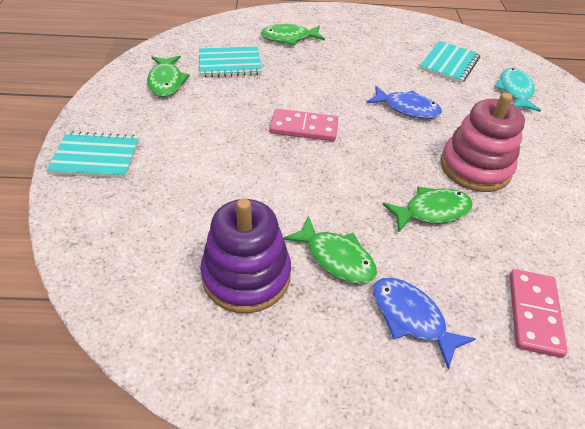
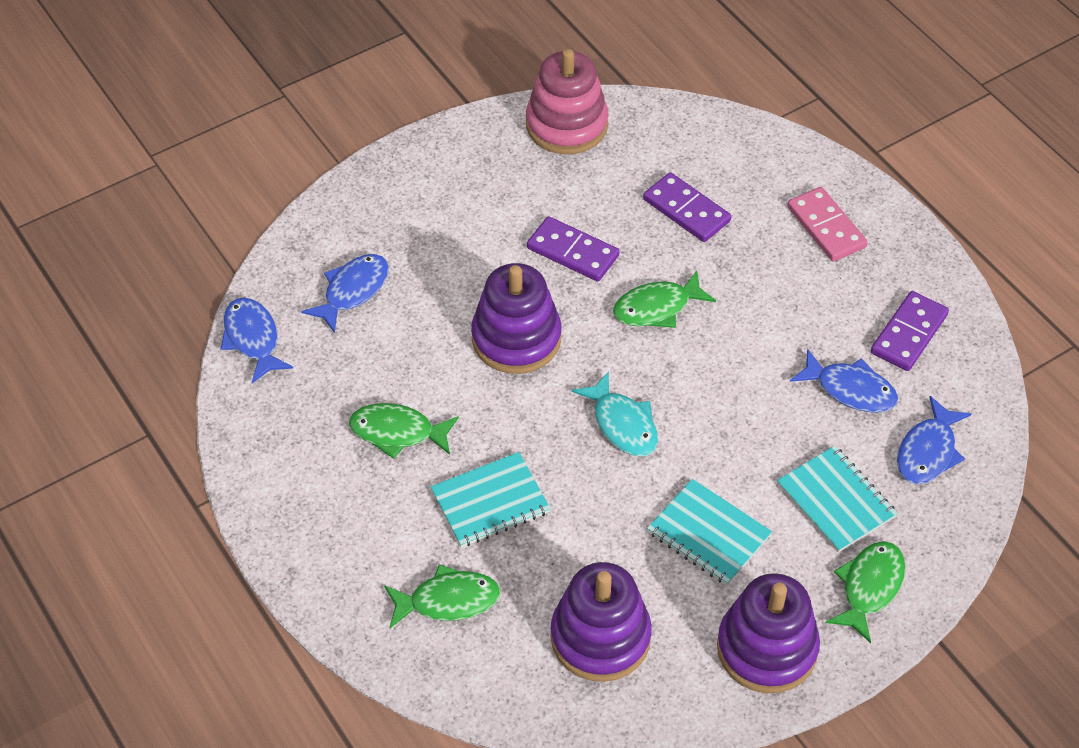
blue fish: 2 -> 4
pink domino: 2 -> 1
purple domino: 0 -> 3
purple stacking toy: 1 -> 3

